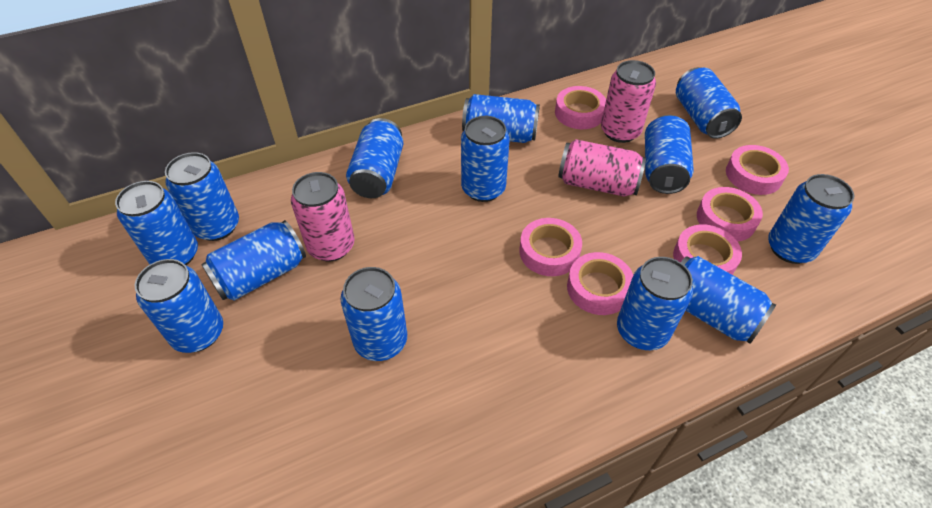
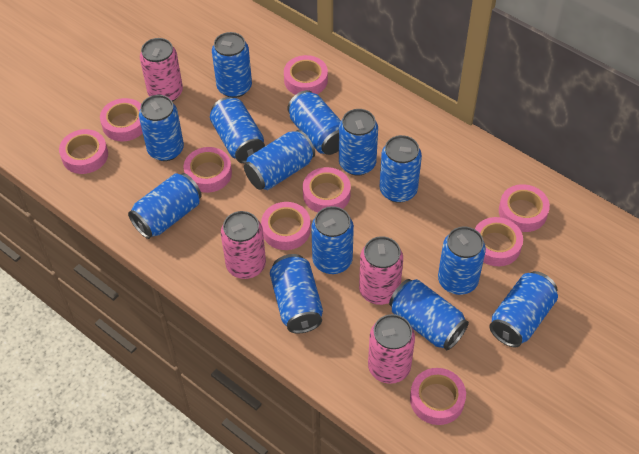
pink can: 3 -> 4
pink tape: 6 -> 9

